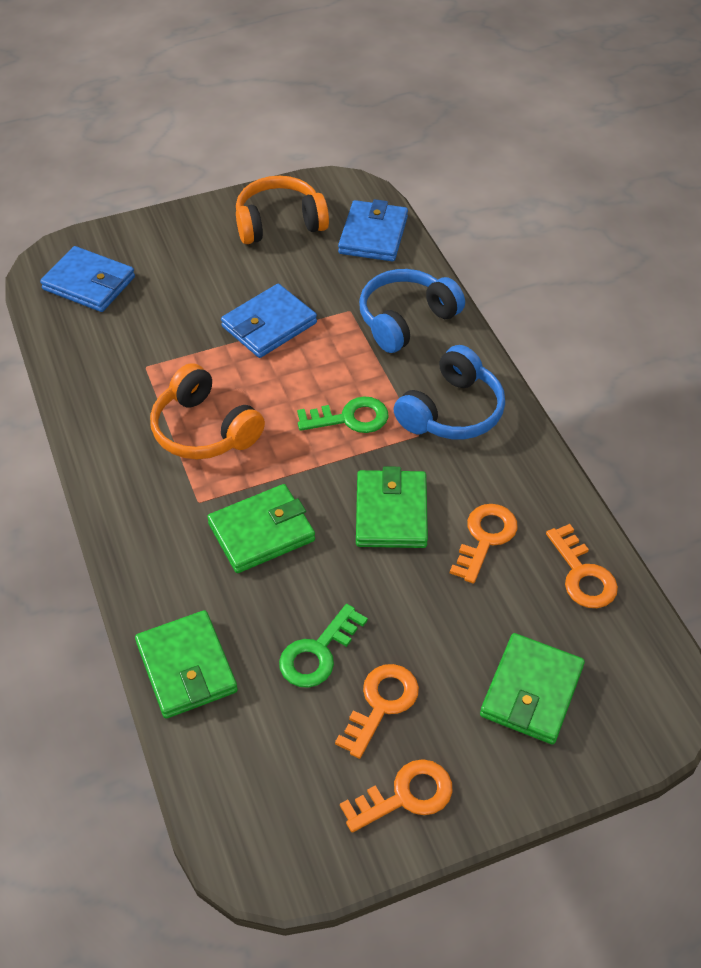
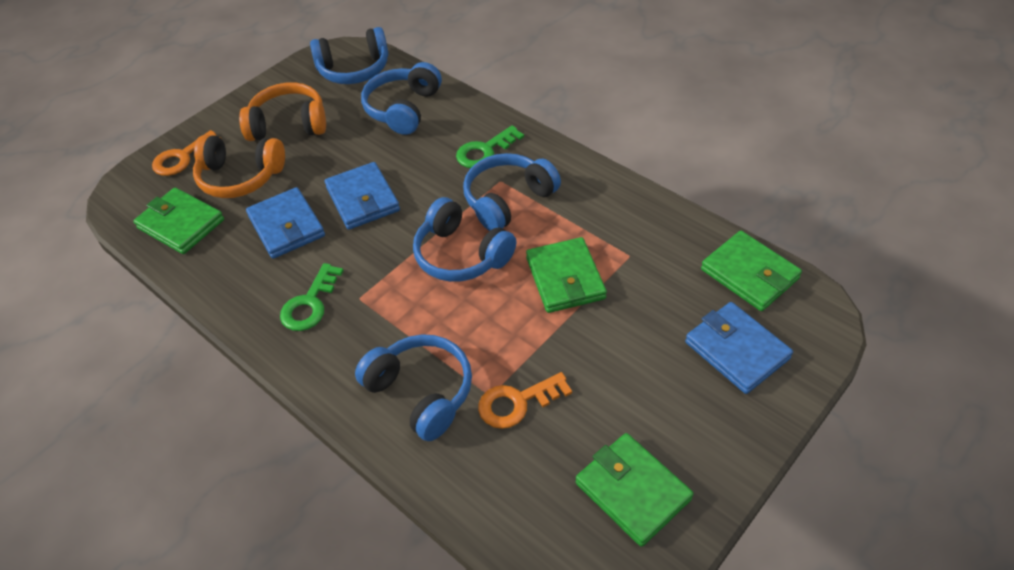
blue headphones: 2 -> 5
orange key: 4 -> 2

